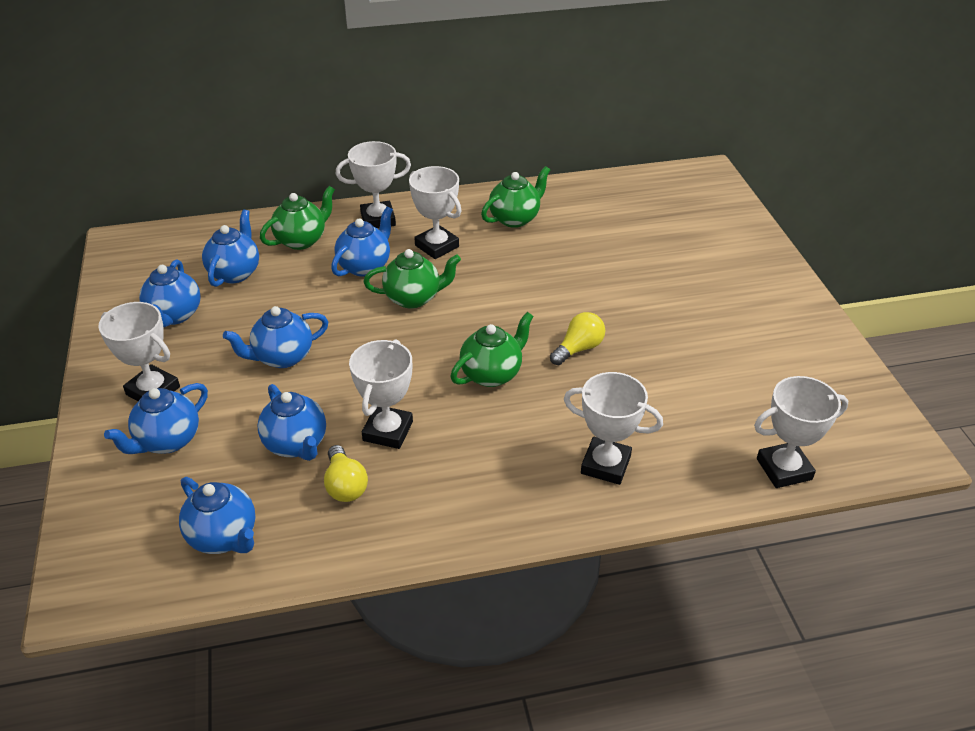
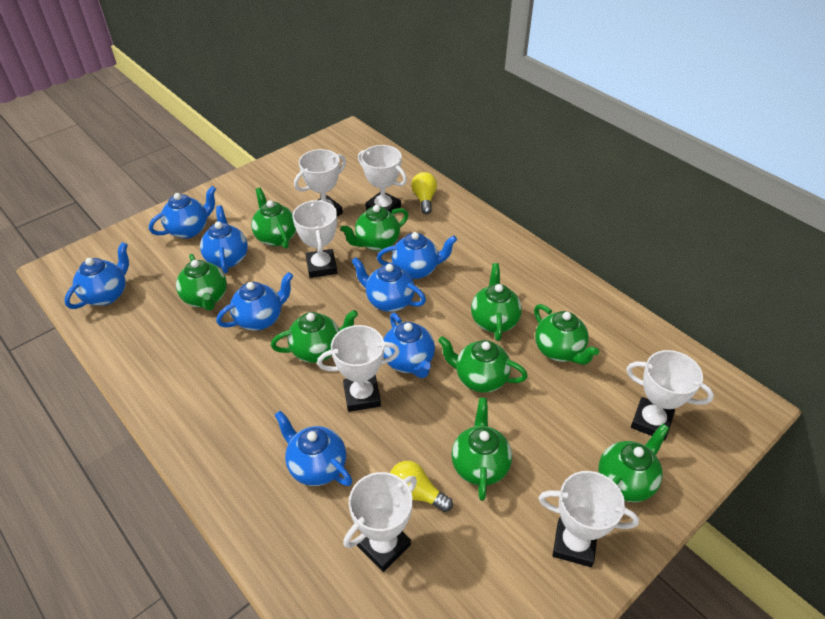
blue teapot: 7 -> 8
green teapot: 4 -> 9
white trophy: 6 -> 7

